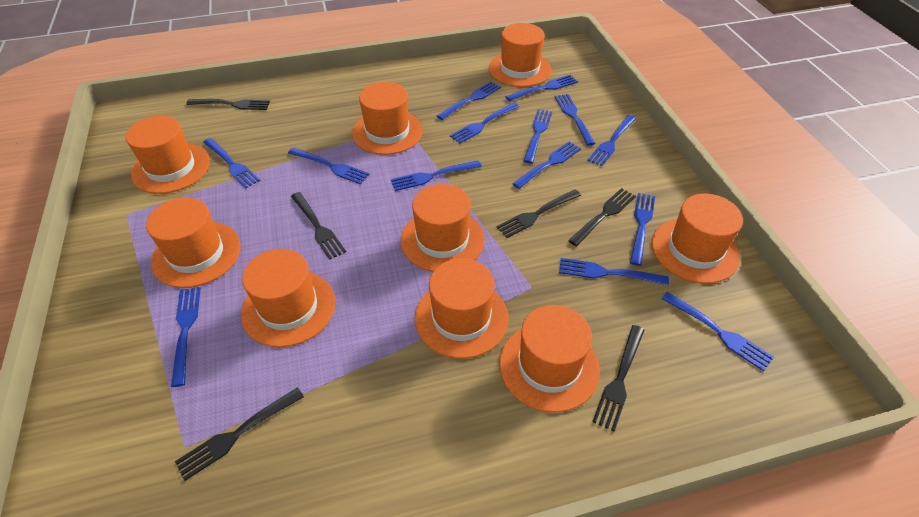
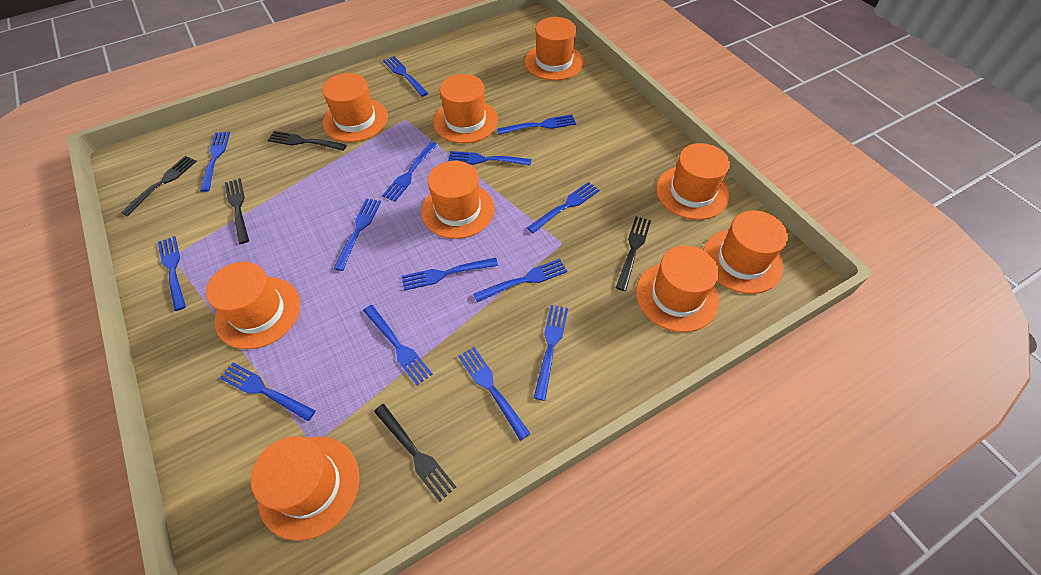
black fork: 6 -> 5

